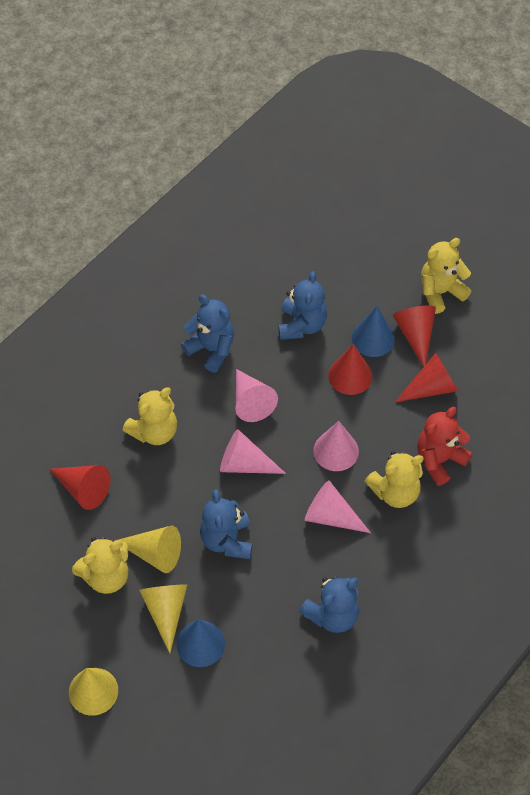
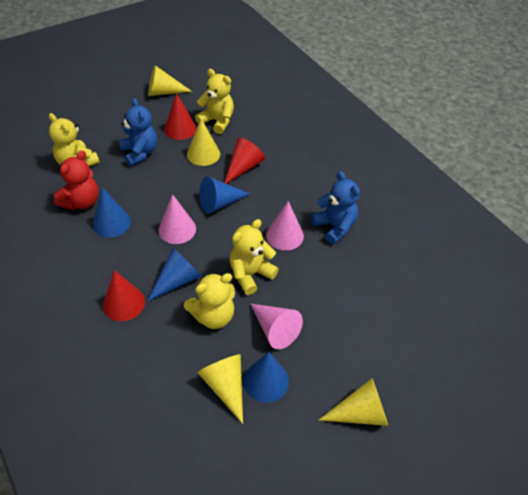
blue cone: 2 -> 4
blue teddy bear: 4 -> 2
pink cone: 4 -> 3
red cone: 4 -> 3
yellow cone: 3 -> 4

